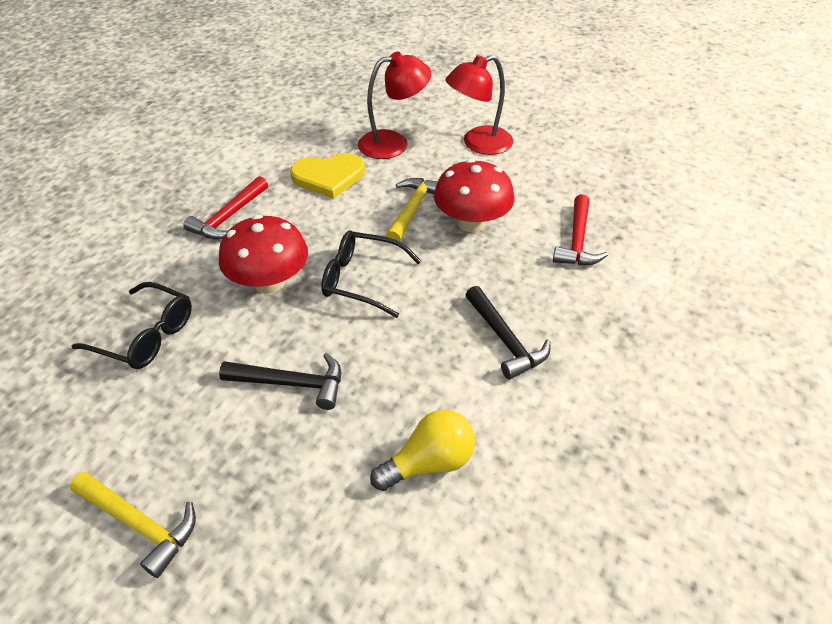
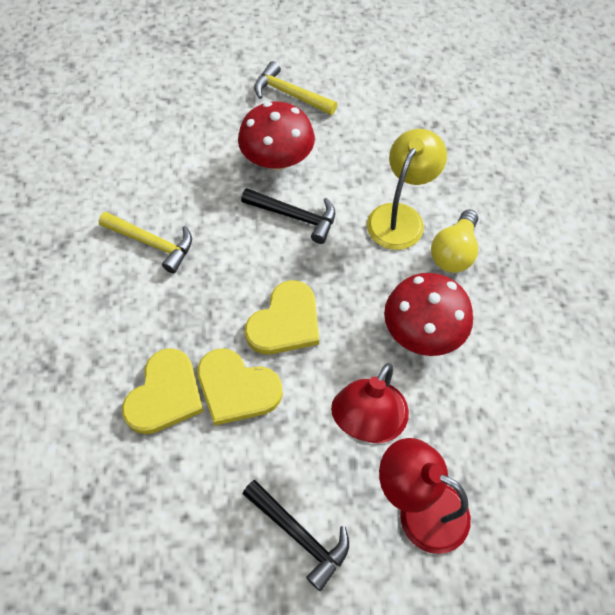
black glasses: 2 -> 0
red hammer: 2 -> 0
yellow heart: 1 -> 3
yellow lamp: 0 -> 1

